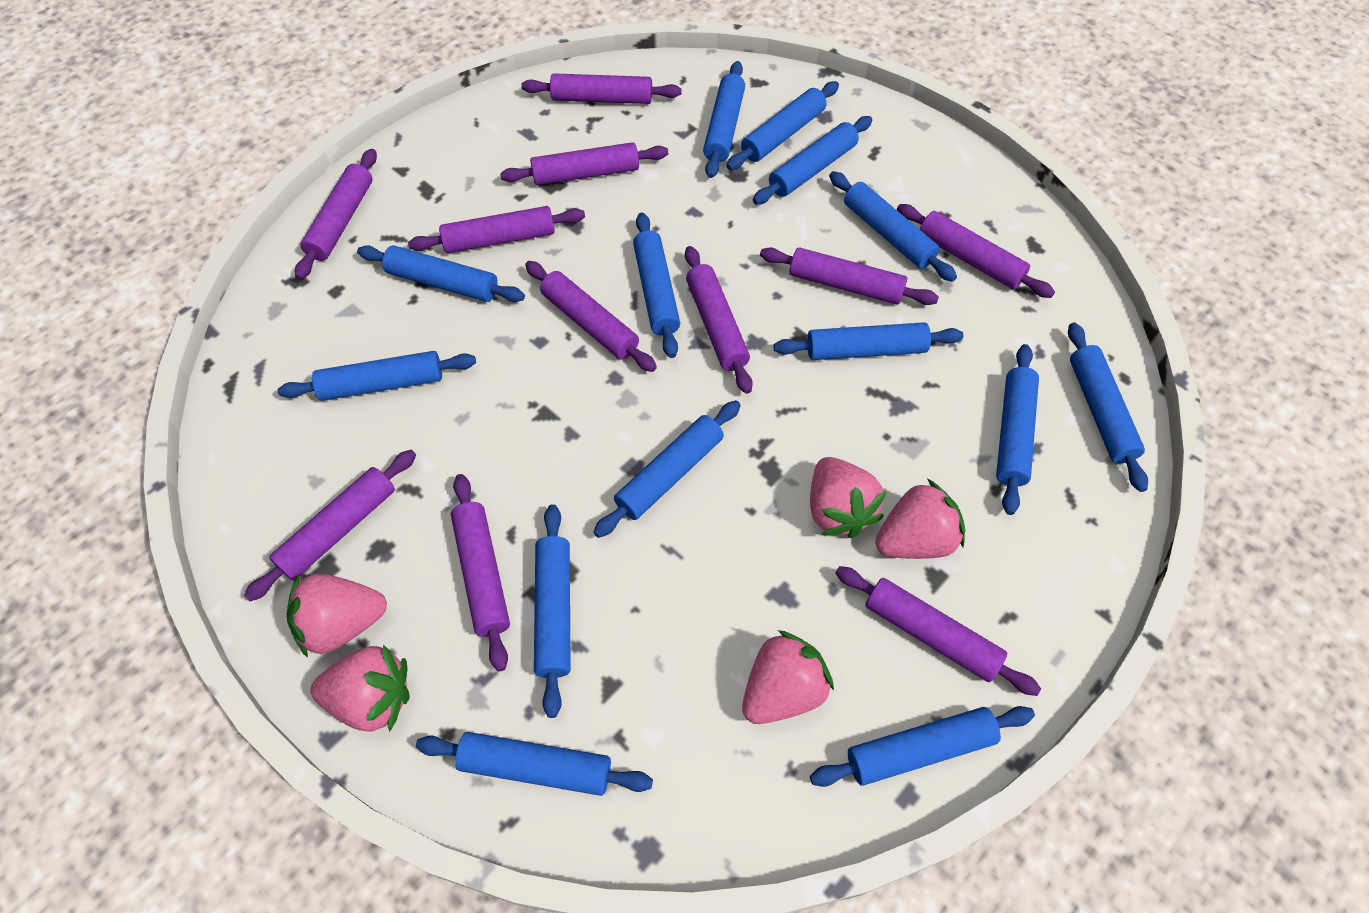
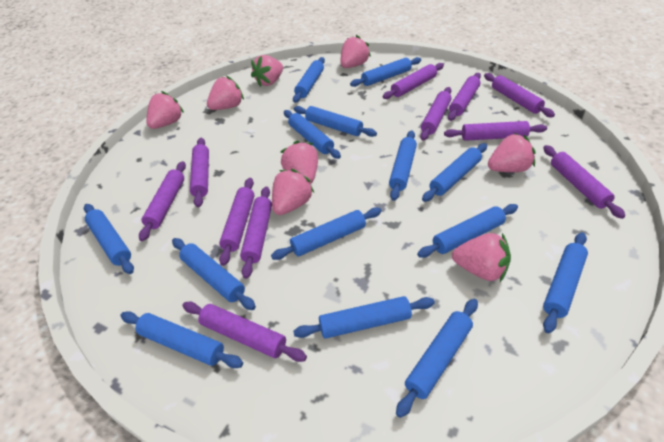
pink strawberry: 5 -> 8

